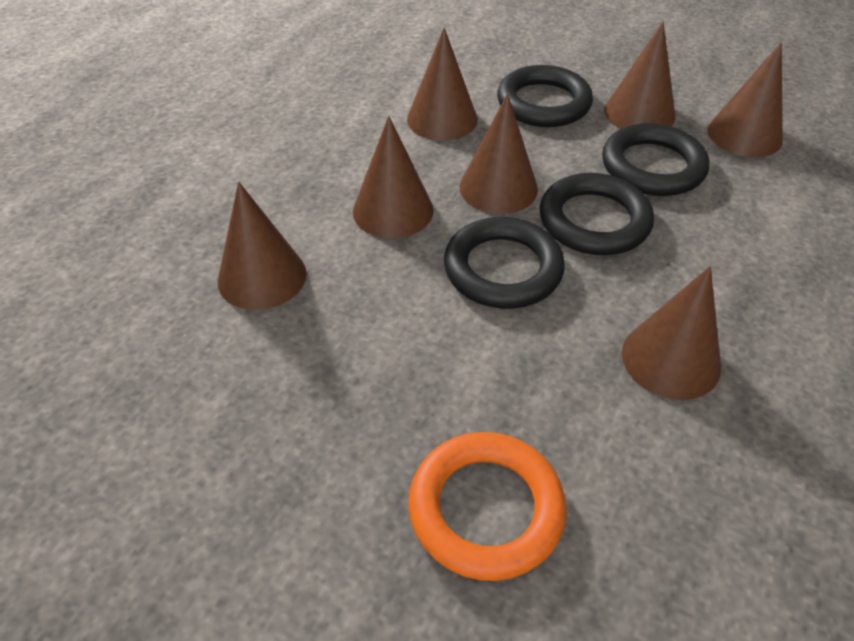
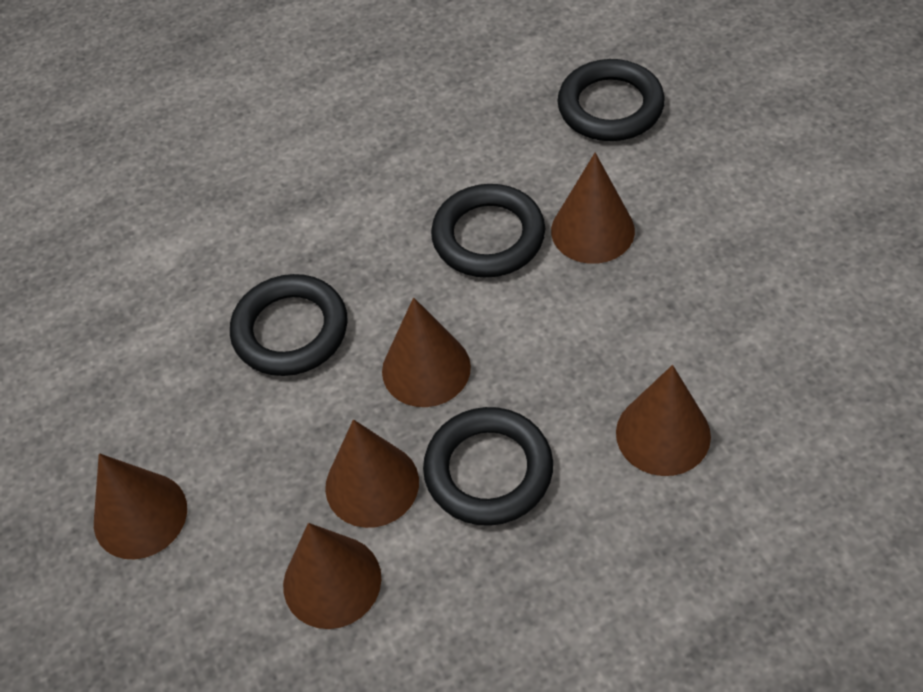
brown cone: 7 -> 6
orange ring: 1 -> 0

